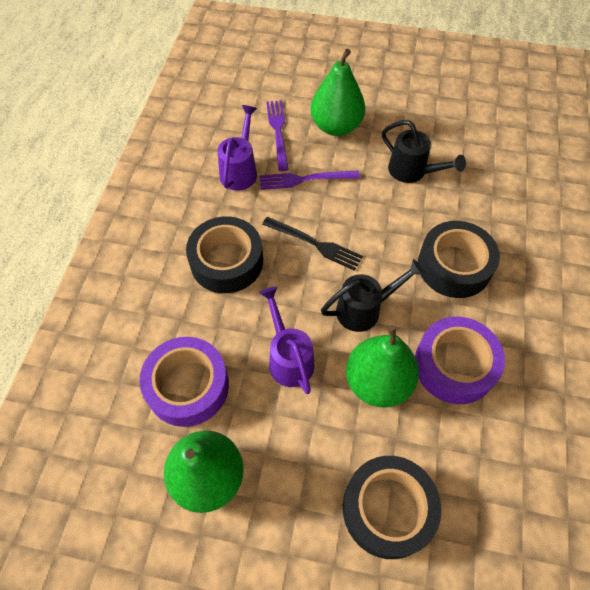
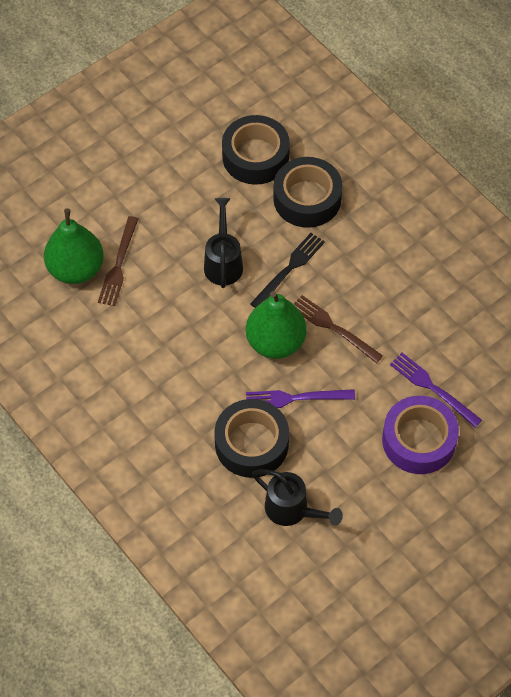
brown fork: 0 -> 2
green pear: 3 -> 2
purple tape: 2 -> 1
purple watering can: 2 -> 0

